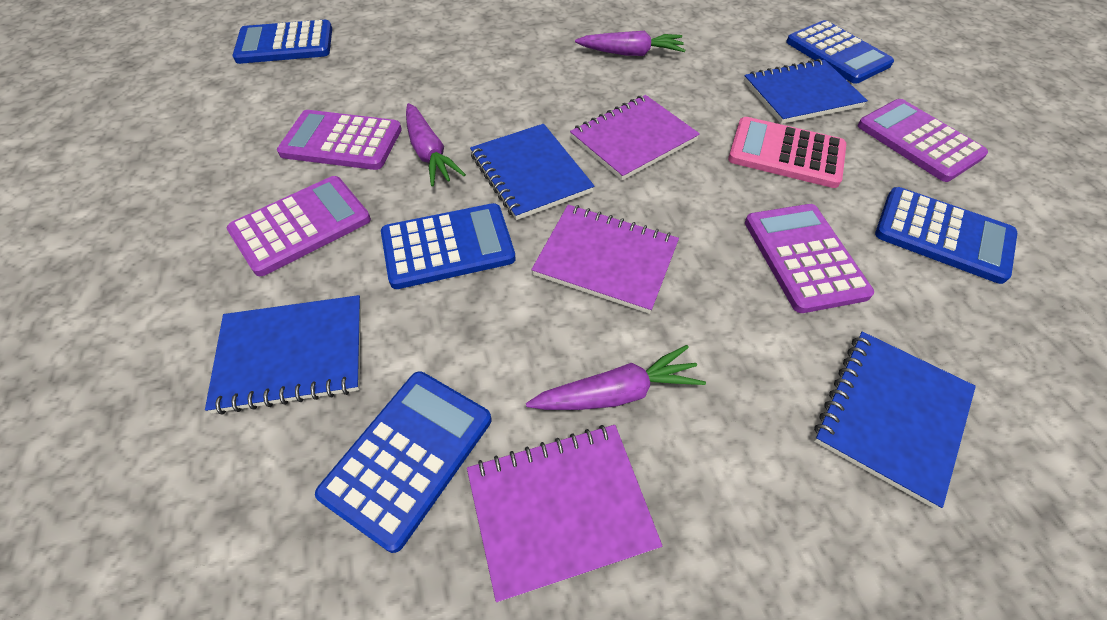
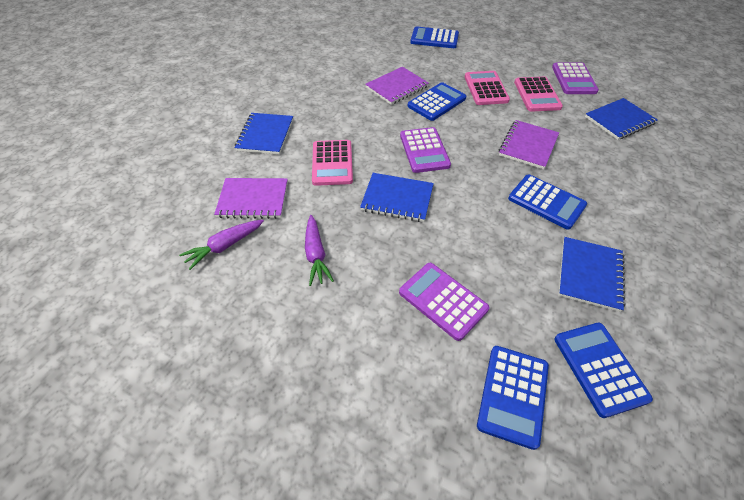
pink calculator: 1 -> 3
purple calculator: 4 -> 3
purple carrot: 3 -> 2

